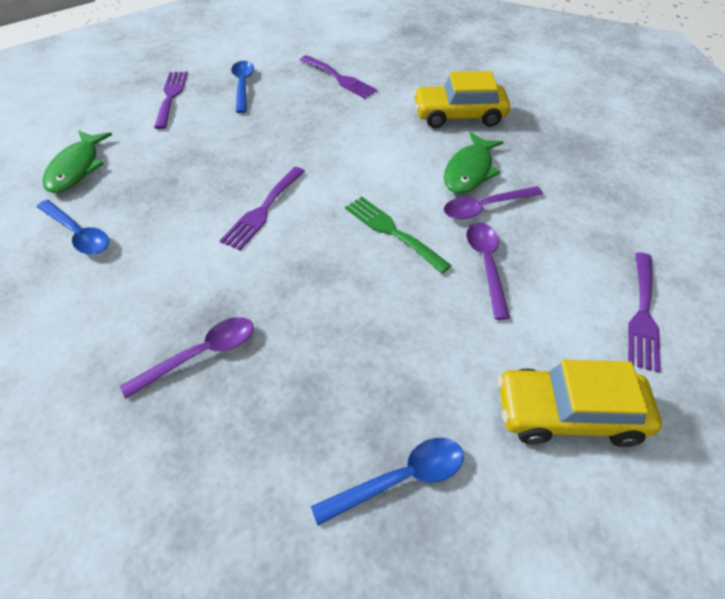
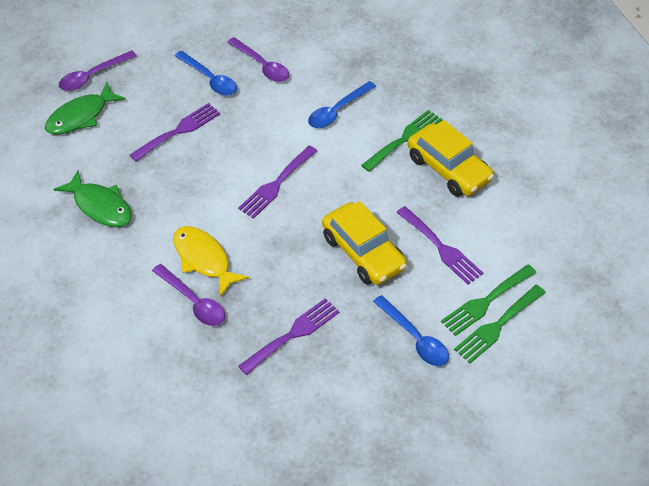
green fork: 1 -> 3
yellow fish: 0 -> 1

